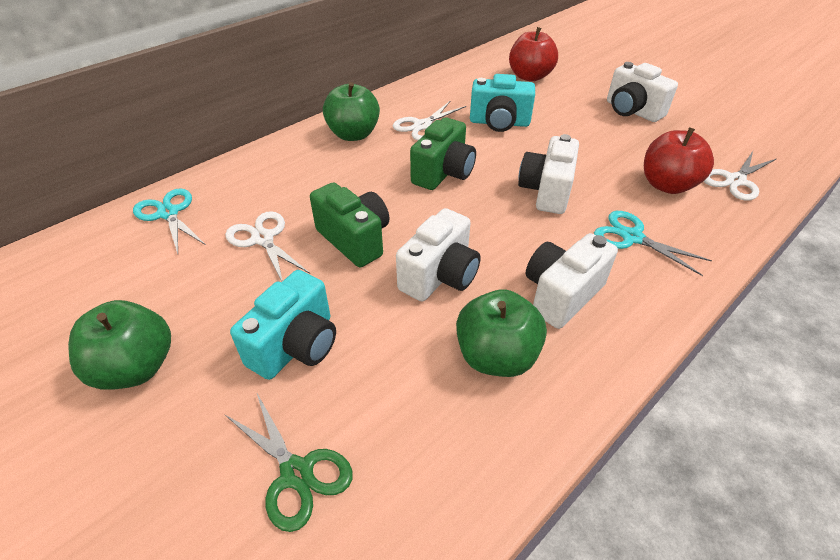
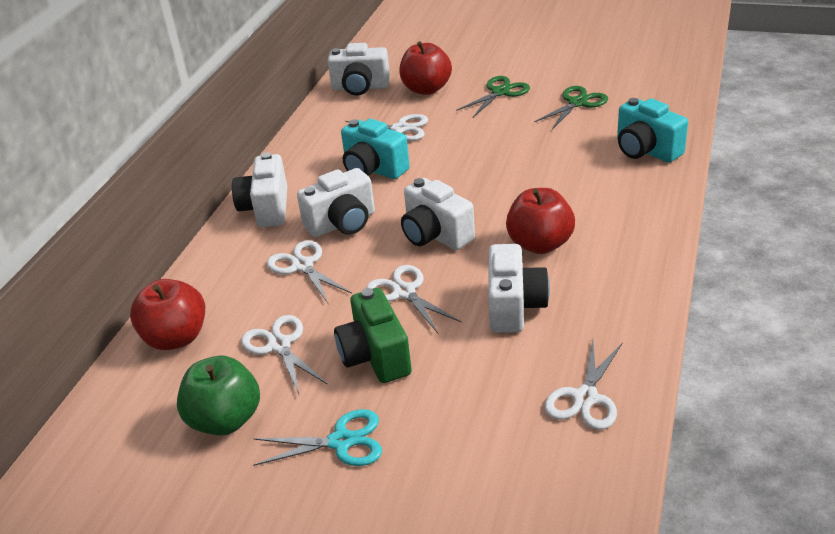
green apple: 3 -> 1
green camera: 2 -> 1
green scissors: 1 -> 2
red apple: 2 -> 3
turquoise scissors: 2 -> 1
white camera: 4 -> 5
white scissors: 3 -> 5

